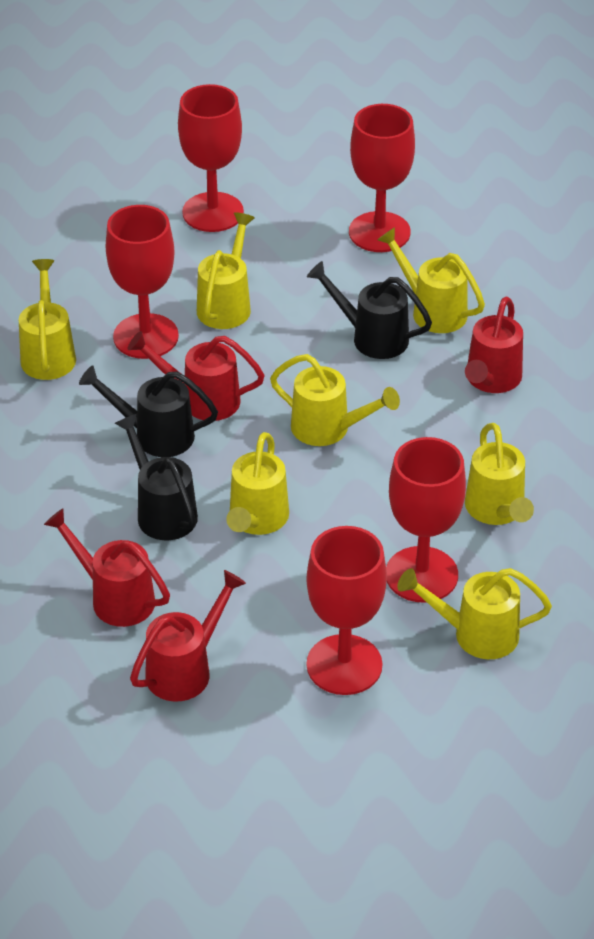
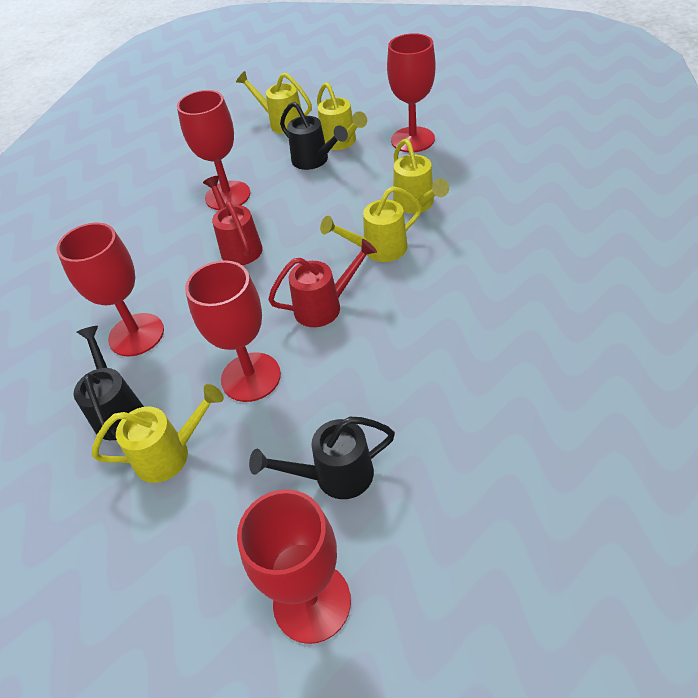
red watering can: 4 -> 2
yellow watering can: 7 -> 5

